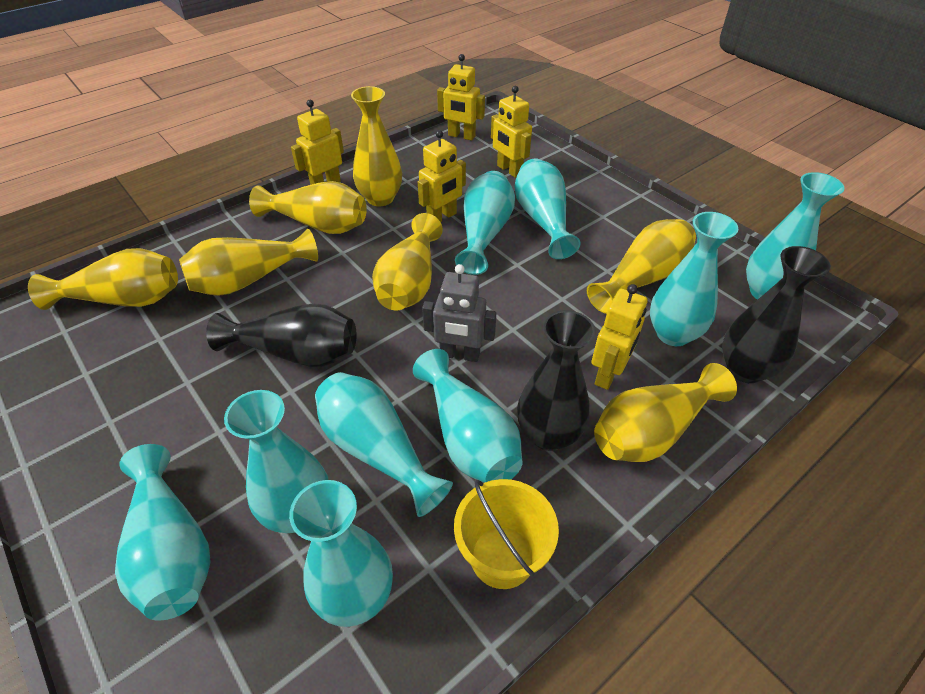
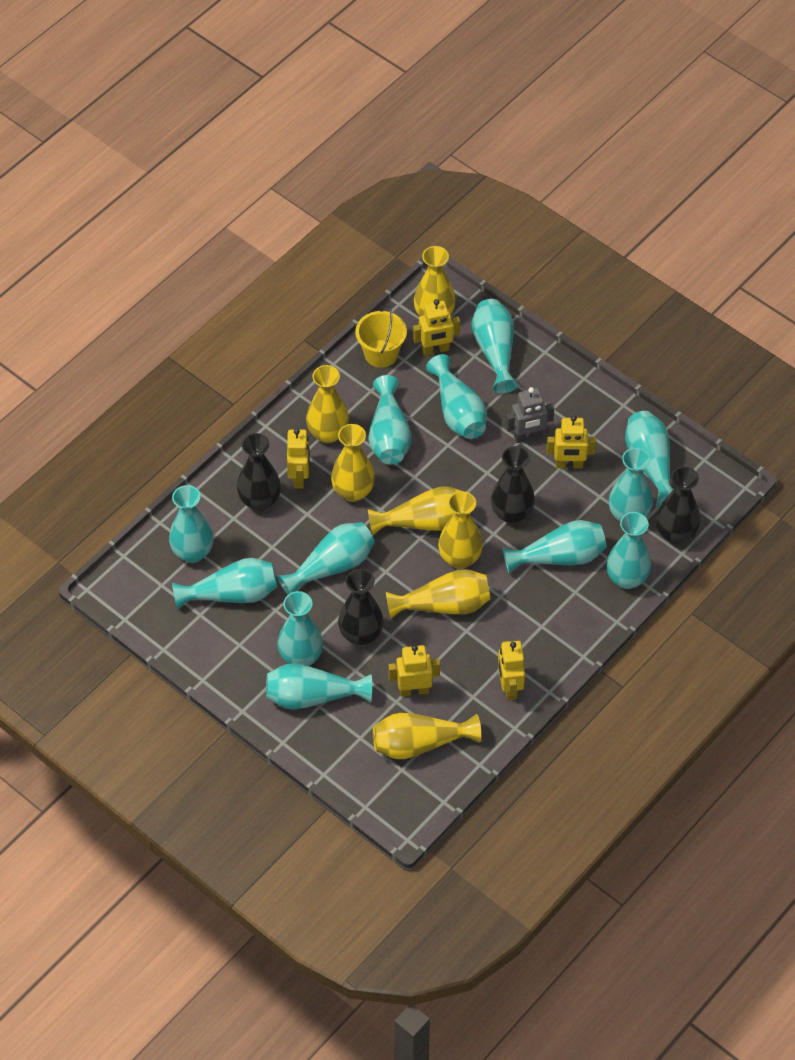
black vase: 3 -> 4
turquoise vase: 9 -> 12

